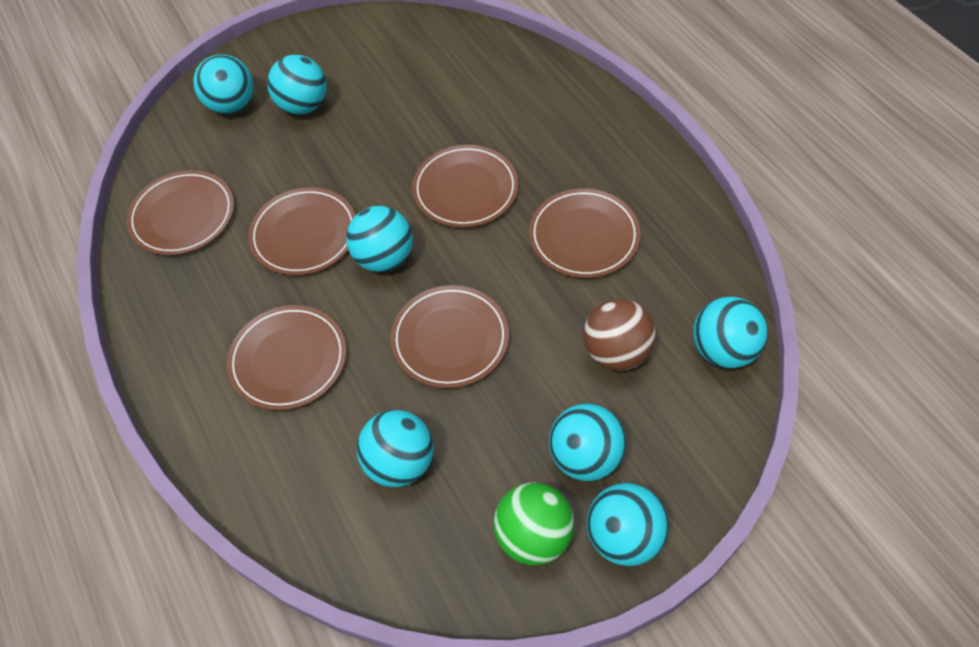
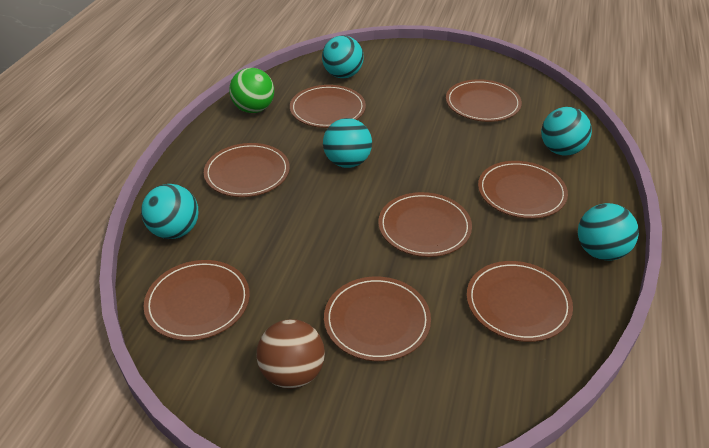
brown plate: 6 -> 8
turquoise ball: 7 -> 5

